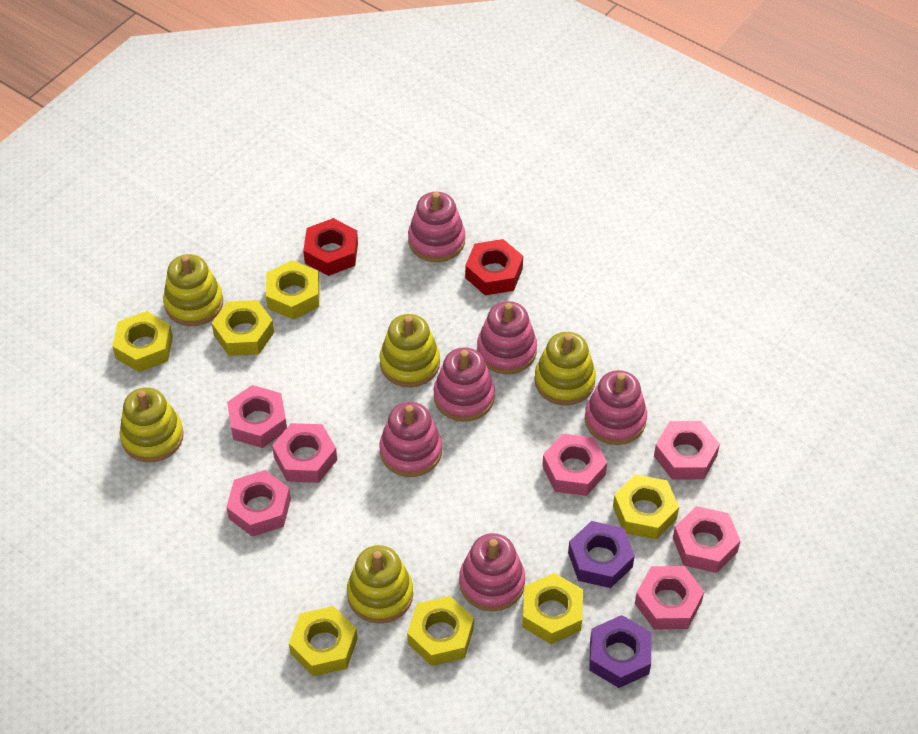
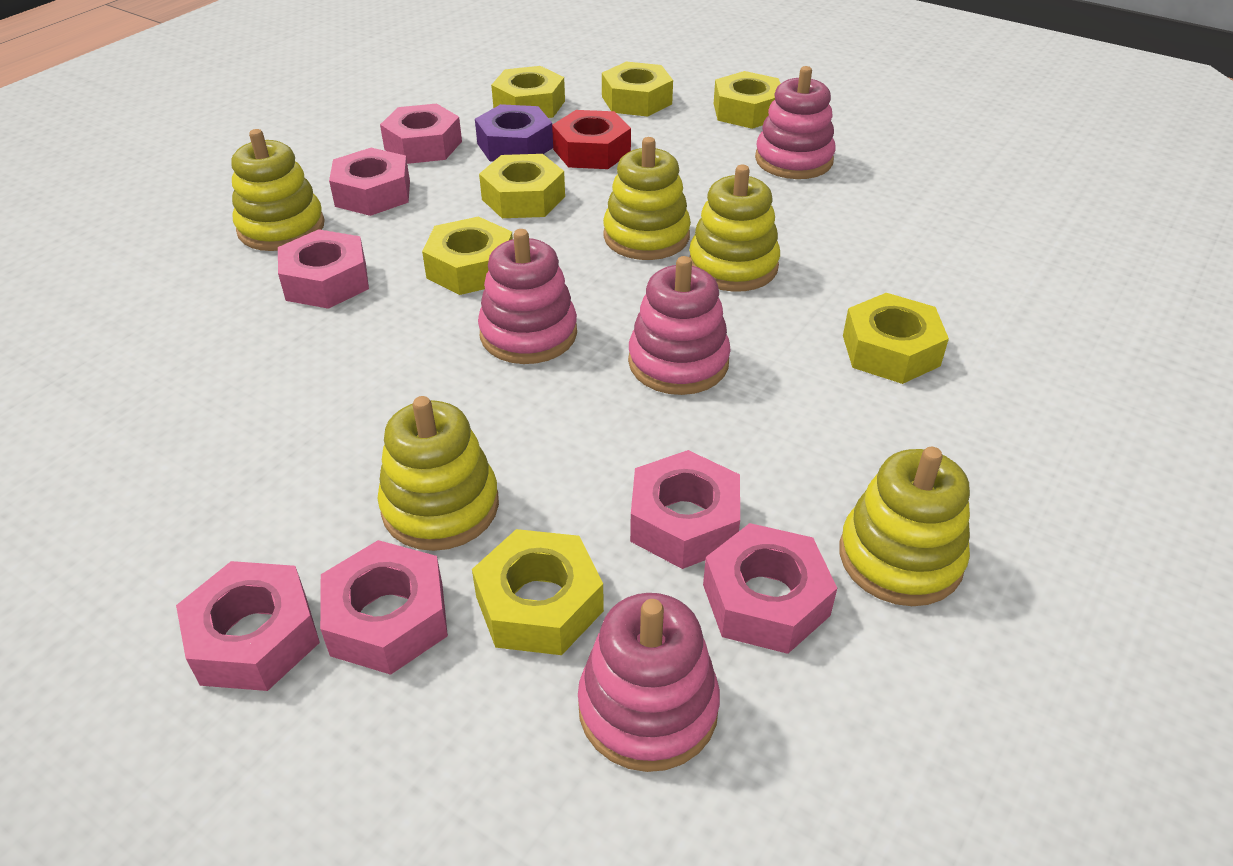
pink stacking toy: 6 -> 4
purple nut: 2 -> 1
red nut: 2 -> 1

